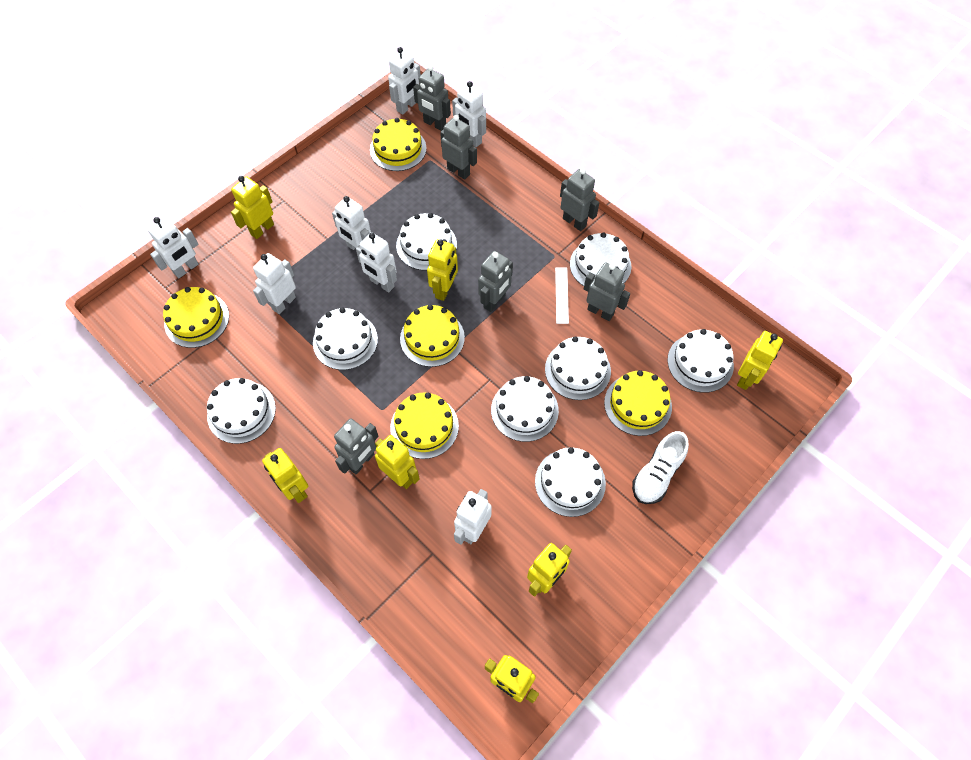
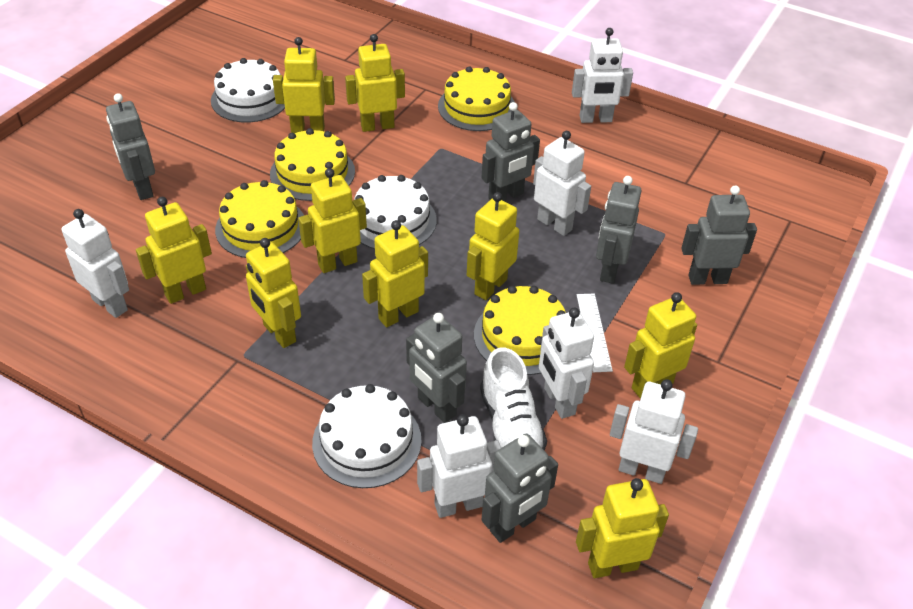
white cake: 8 -> 3
white robot: 7 -> 6
yellow cake: 5 -> 4
yellow robot: 7 -> 9

